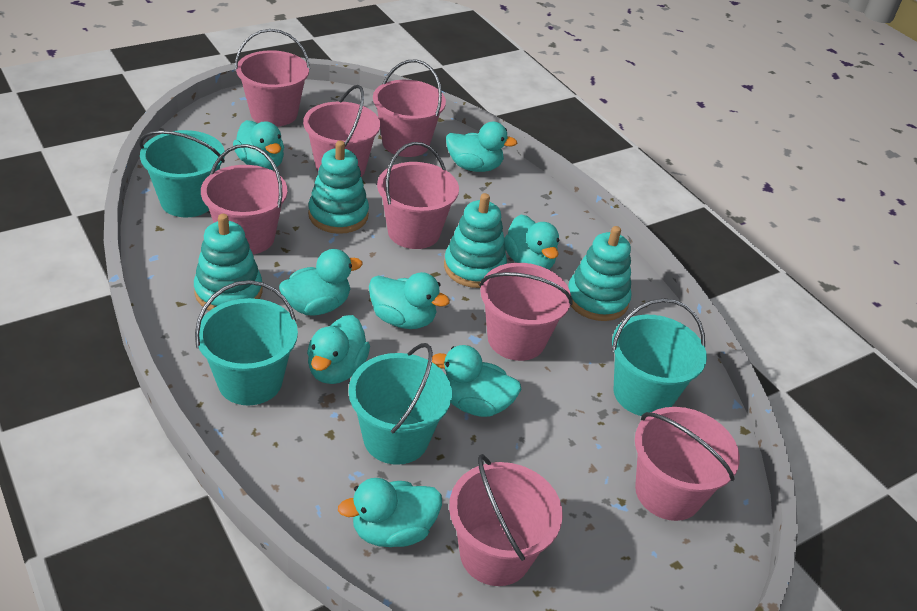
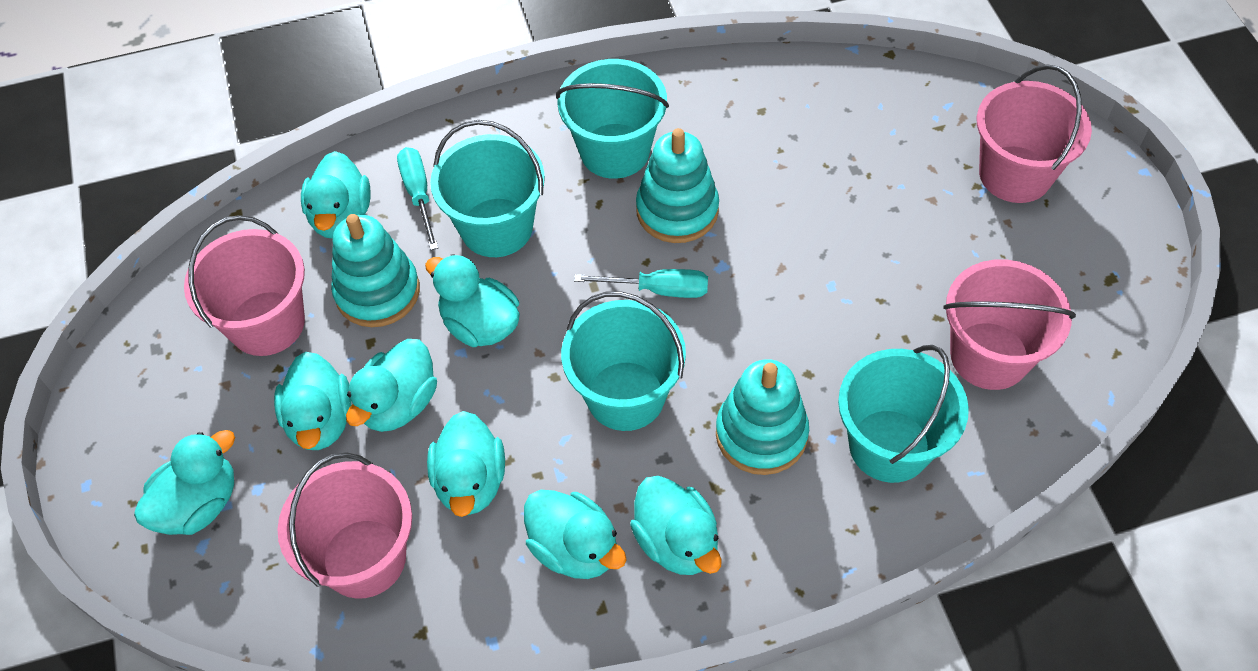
pink bucket: 8 -> 4
turquoise screwdriver: 0 -> 2
turquoise stacking toy: 4 -> 3

